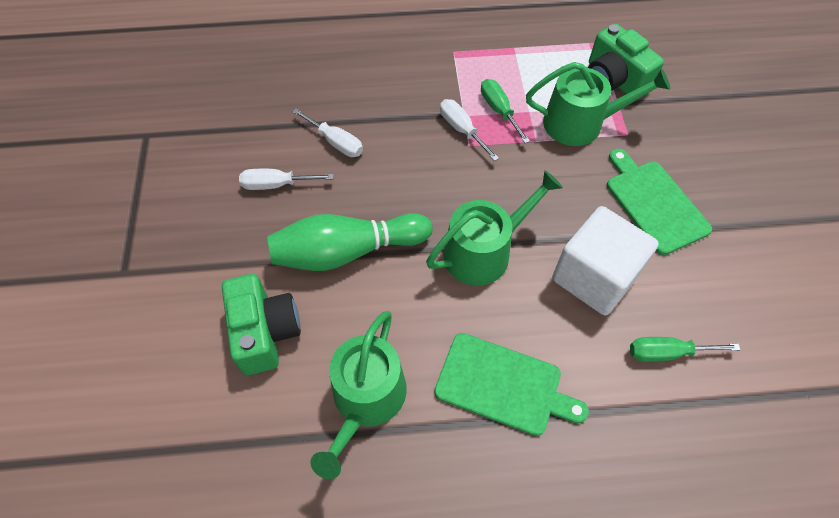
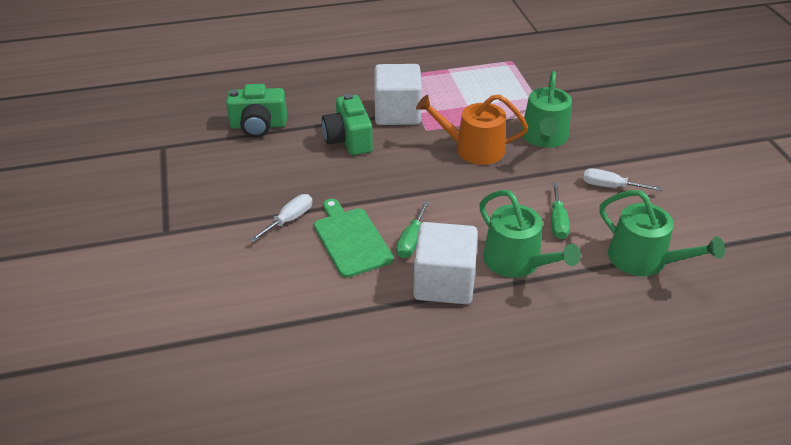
green bowling pin: 1 -> 0
green cutting board: 2 -> 1
orange watering can: 0 -> 1
white cube: 1 -> 2
white screwdriver: 3 -> 2

